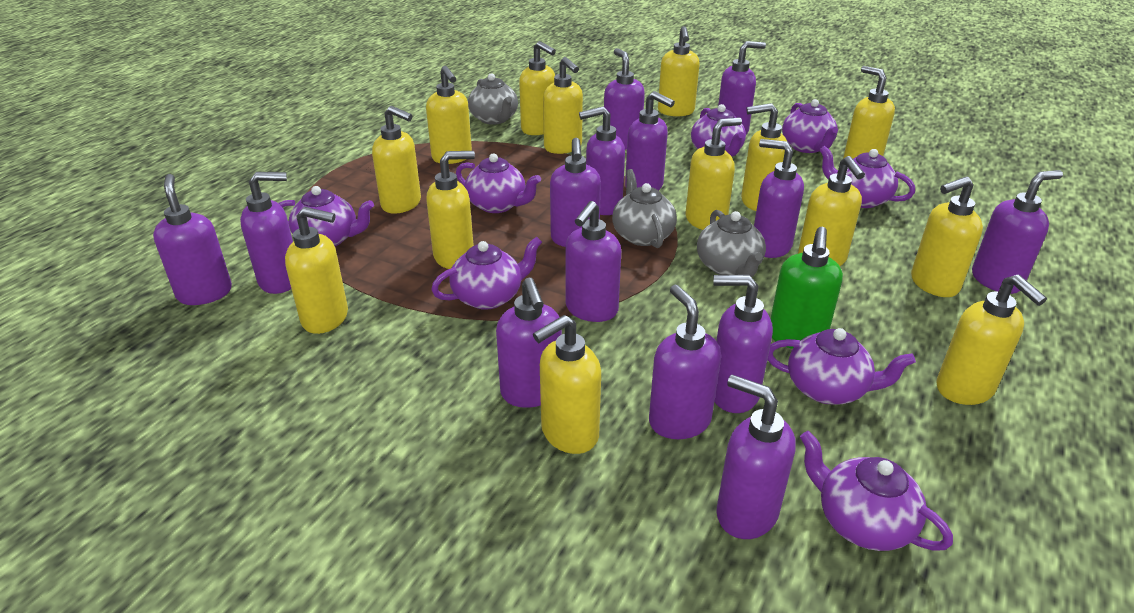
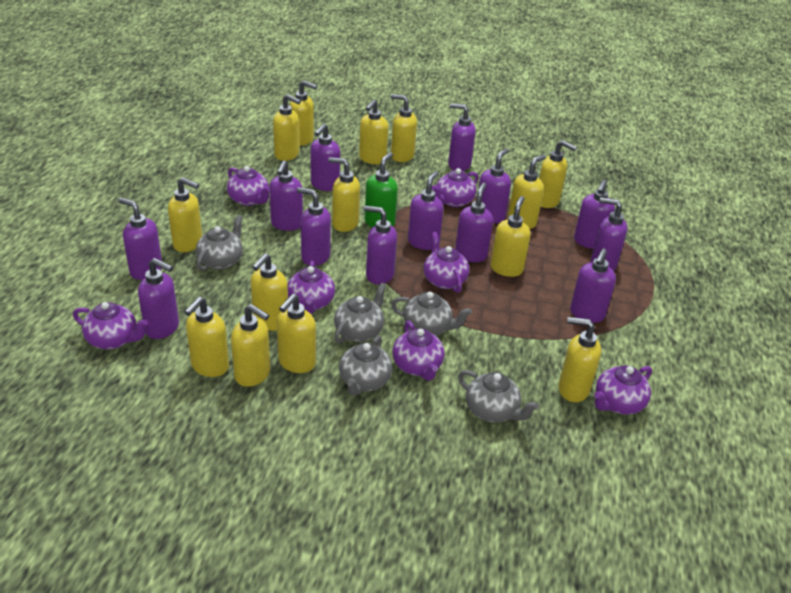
grey teapot: 3 -> 5
purple soap dispenser: 14 -> 13
purple teapot: 8 -> 7

